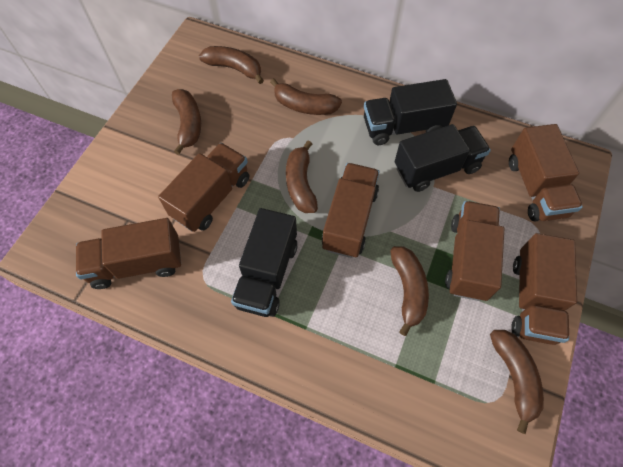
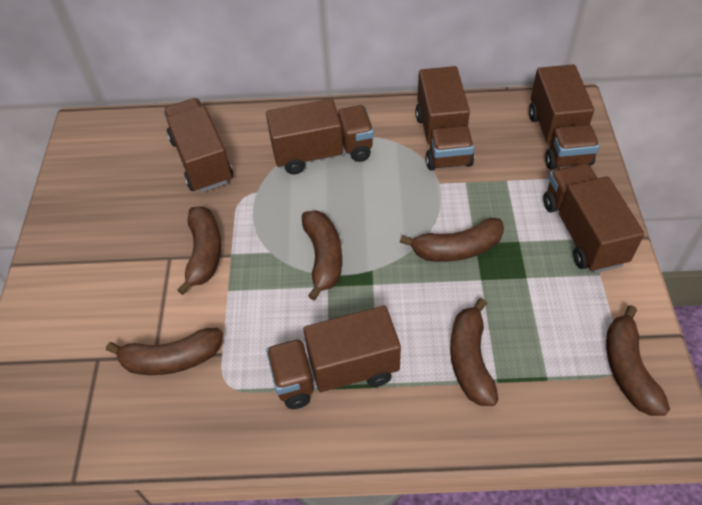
black truck: 3 -> 0

